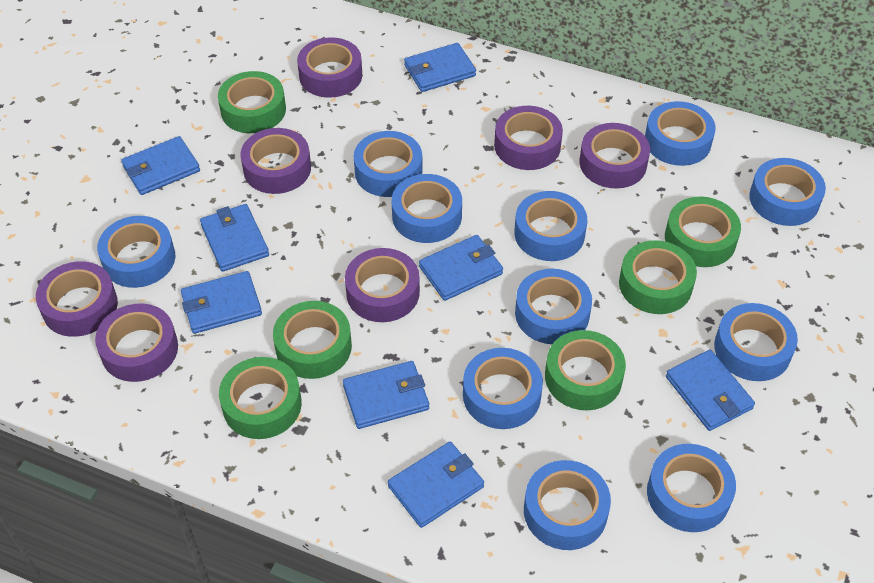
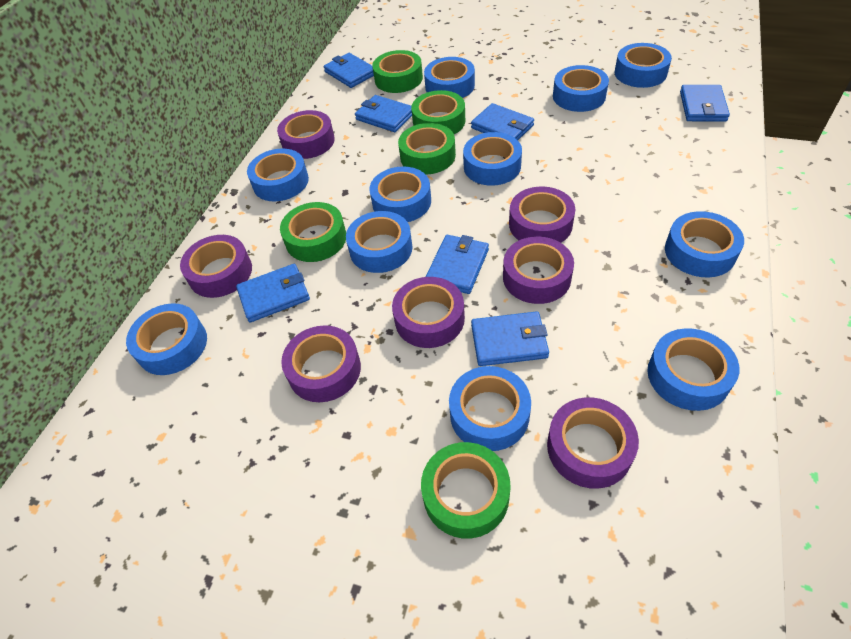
blue wallet: 8 -> 7
green tape: 6 -> 5

